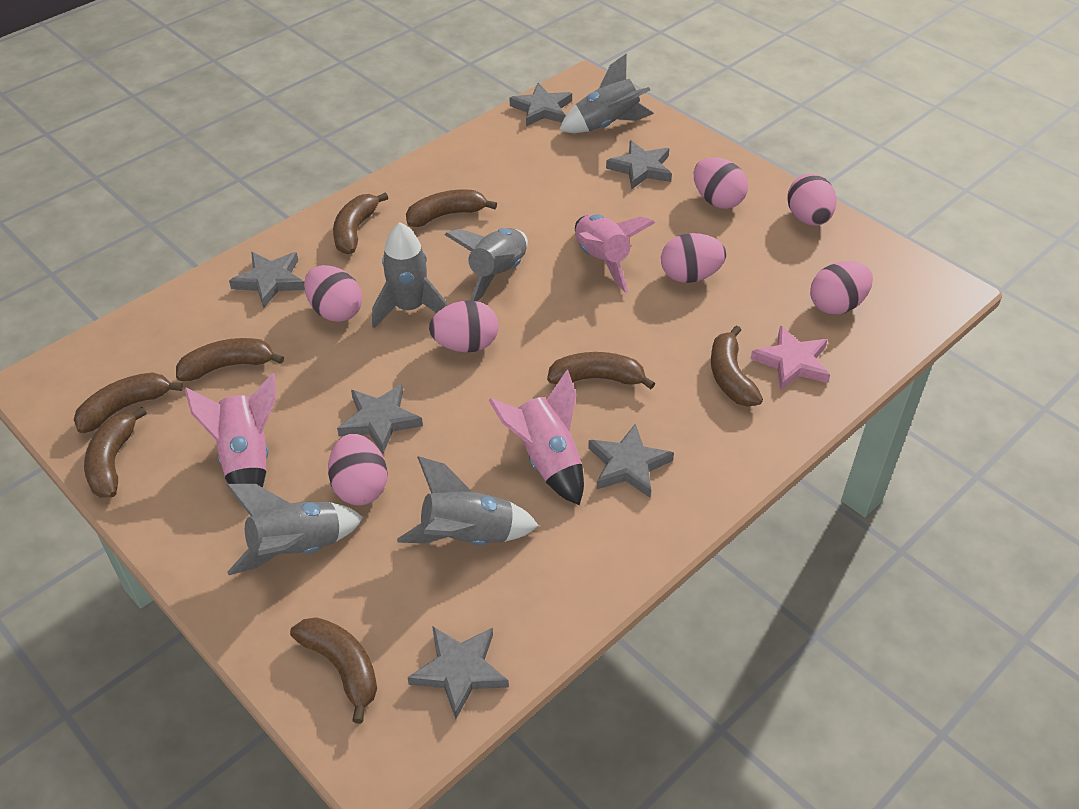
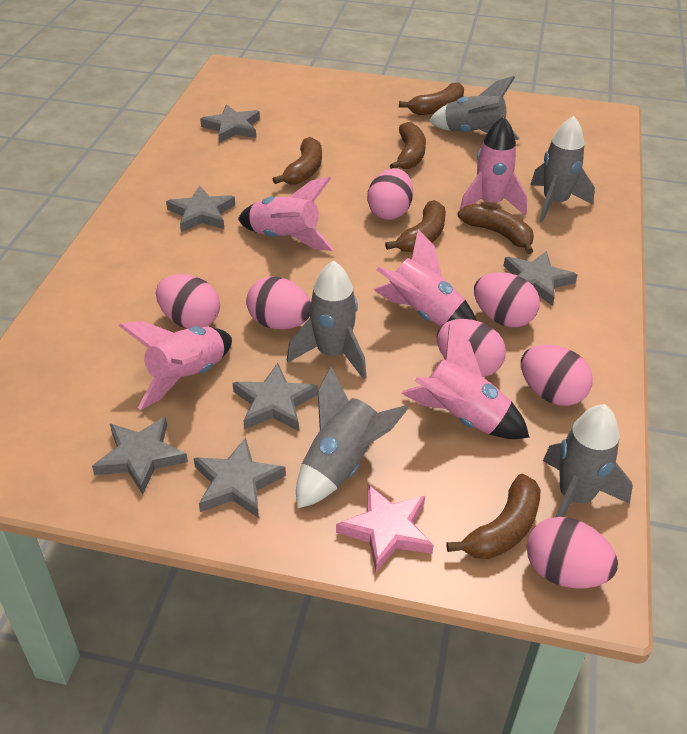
brown banana: 8 -> 6
pink rocket: 3 -> 5

